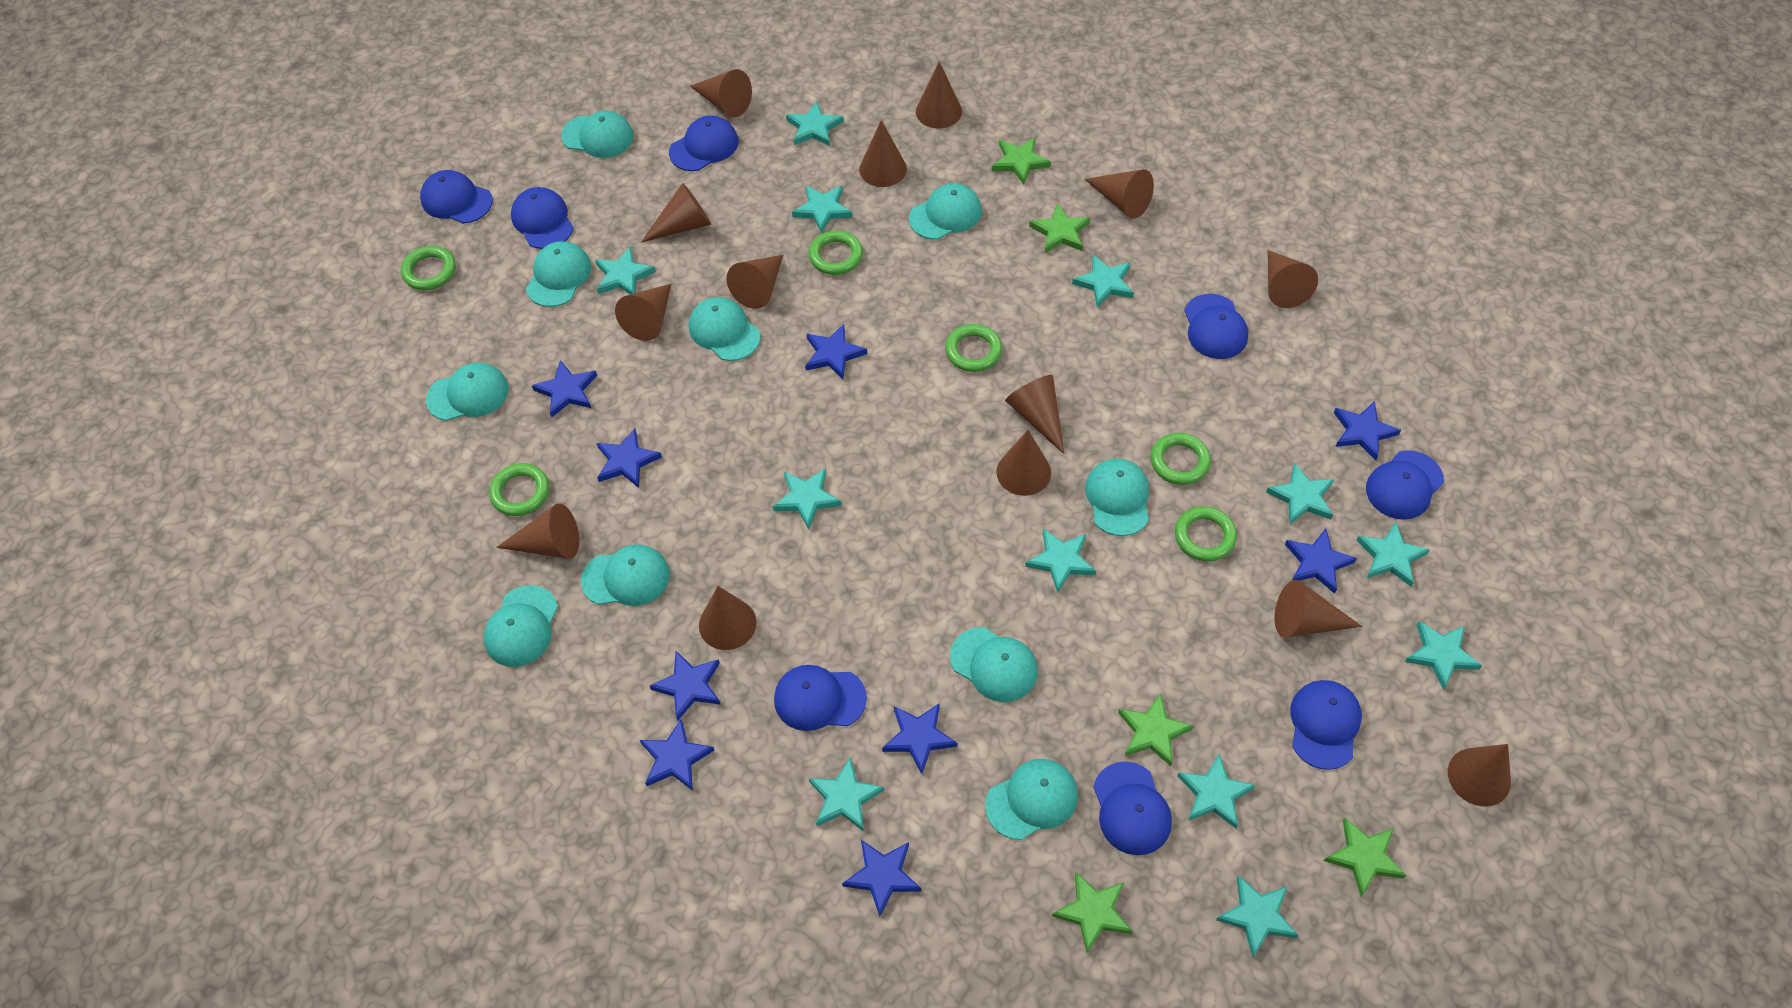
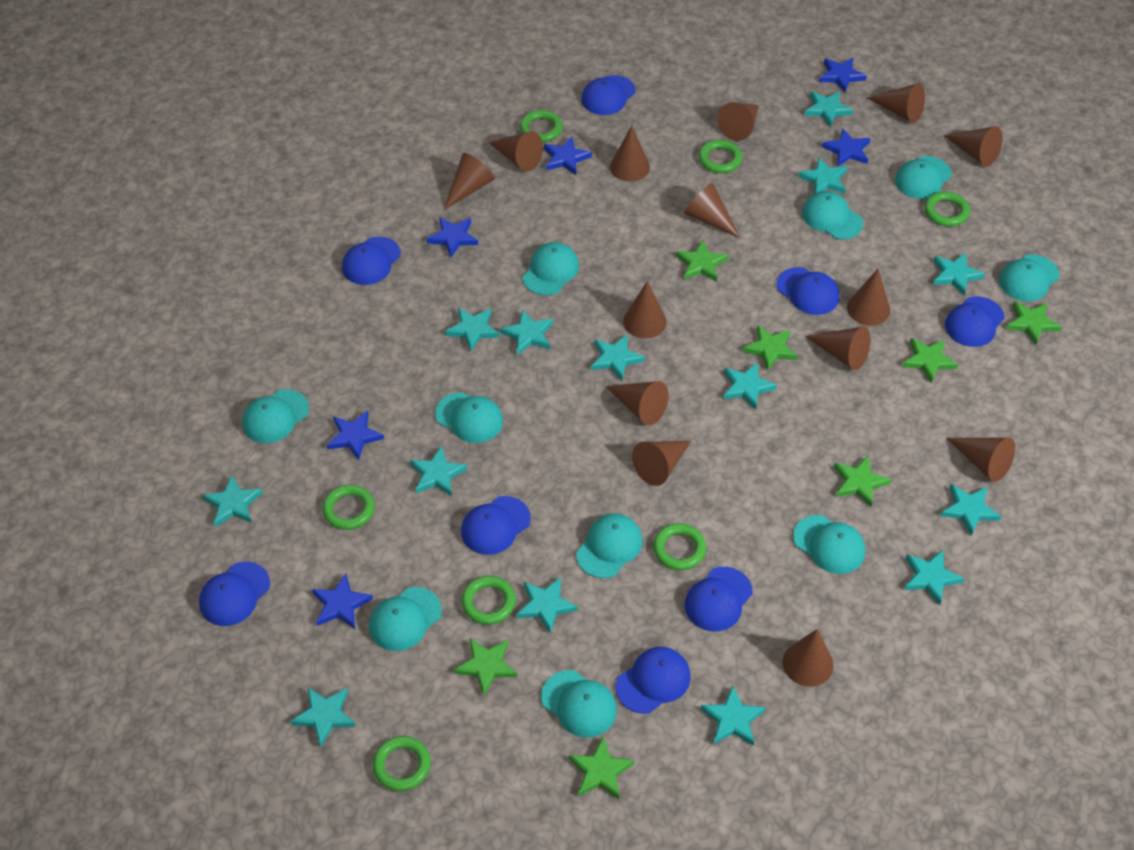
blue star: 9 -> 6
green ring: 6 -> 7
green star: 5 -> 7
turquoise star: 12 -> 14

